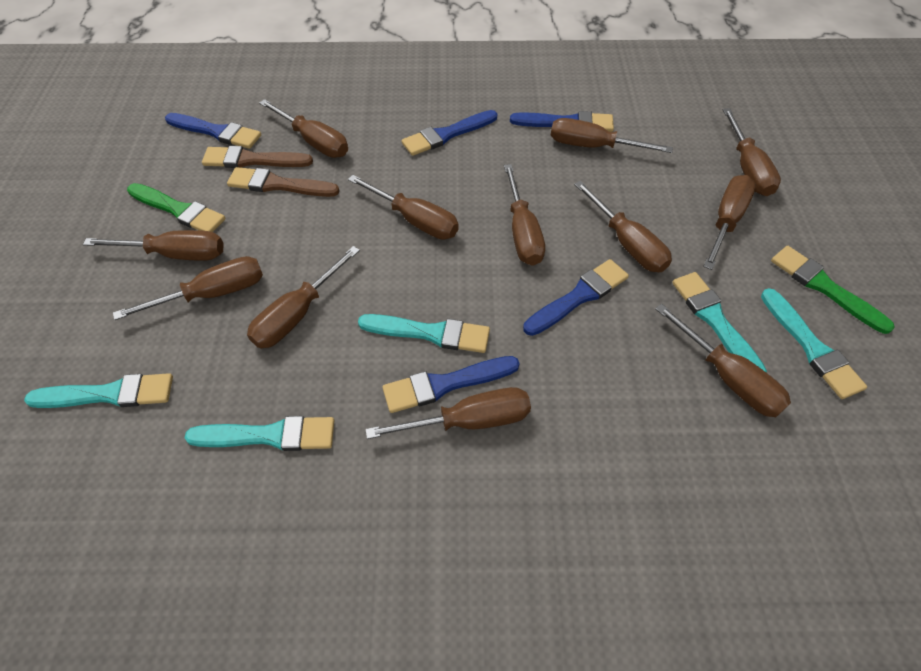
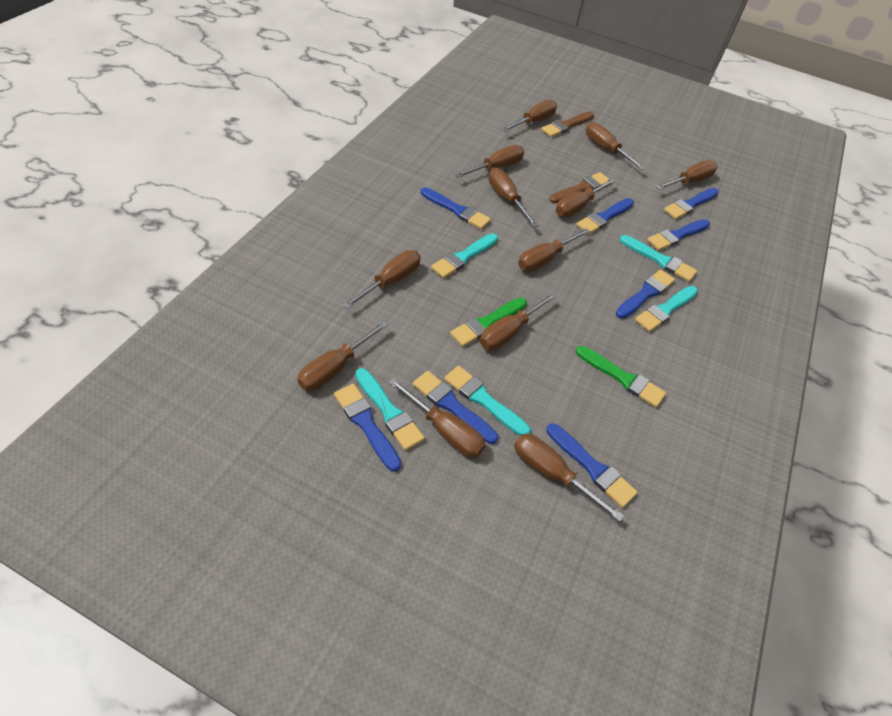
blue brush: 5 -> 8

